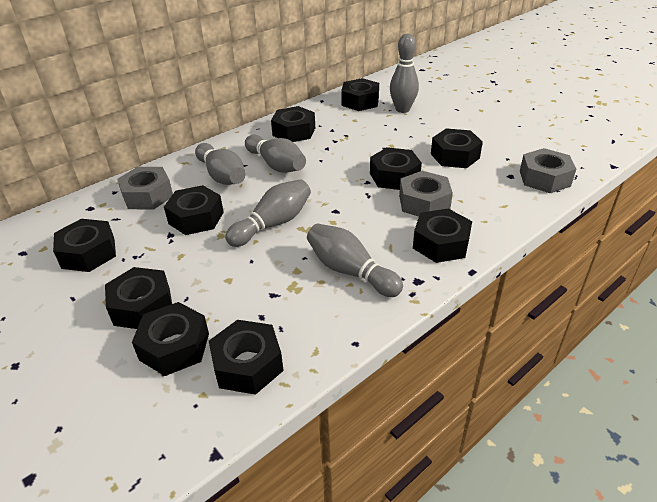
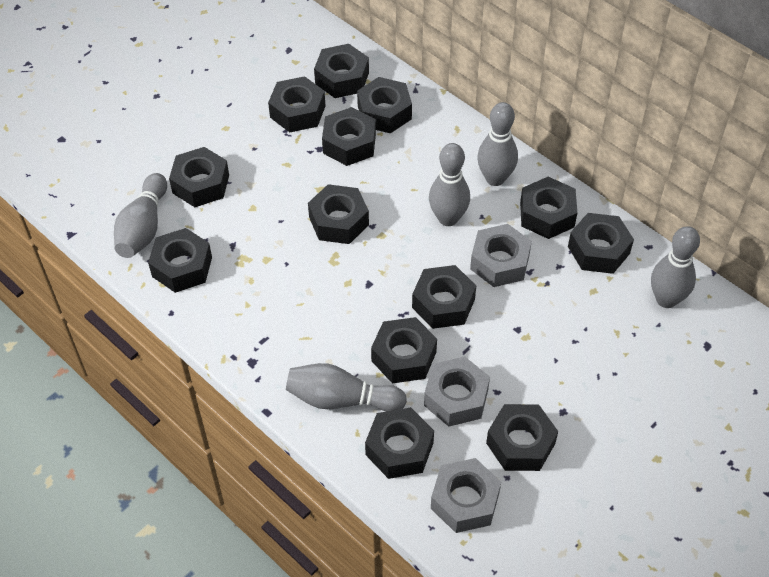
black nut: 10 -> 13

